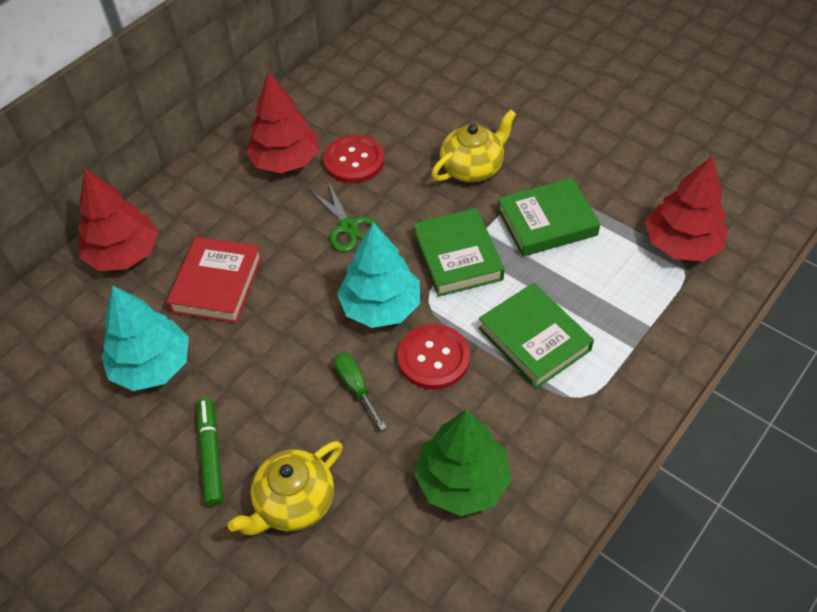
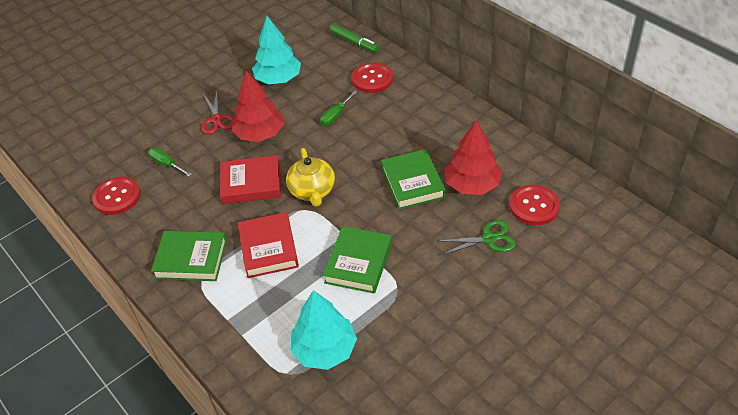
green screwdriver: 1 -> 2
green tree: 1 -> 0
red book: 1 -> 2
red button: 2 -> 3
red scissors: 0 -> 1
red tree: 3 -> 2
yellow teapot: 2 -> 1

